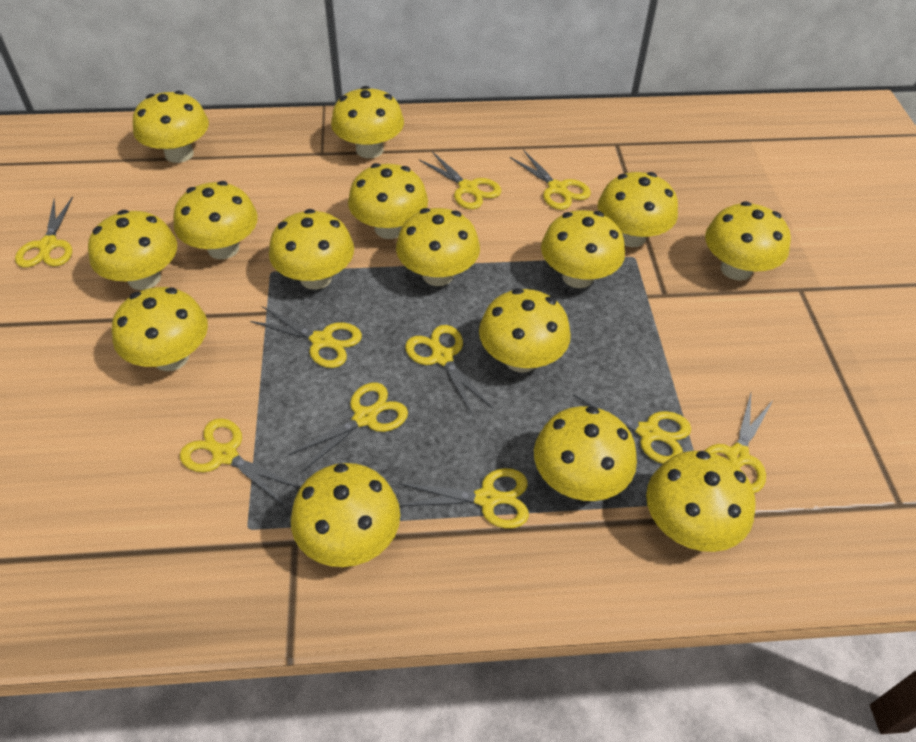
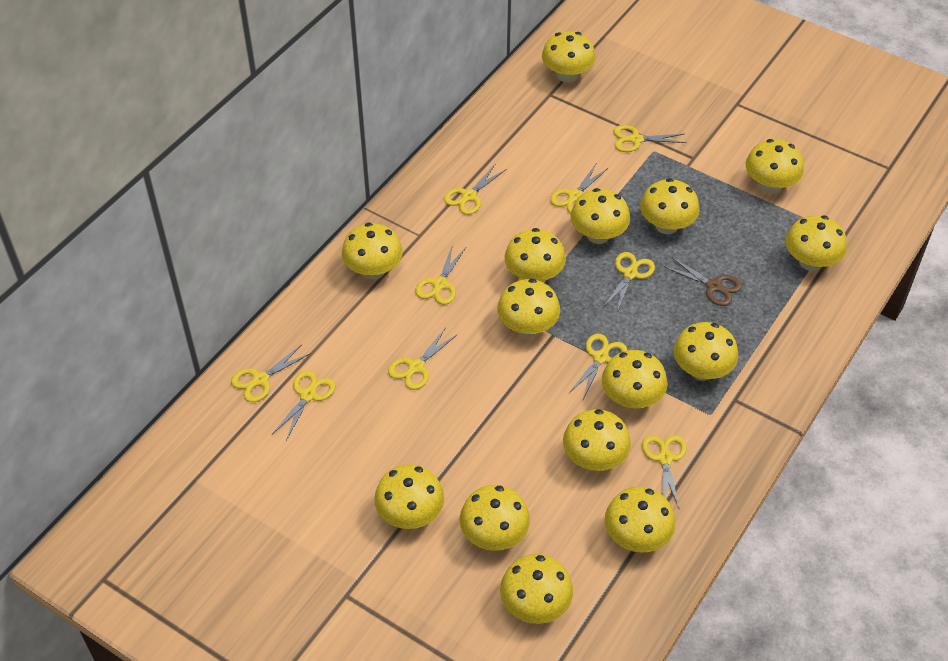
brown scissors: 0 -> 1

